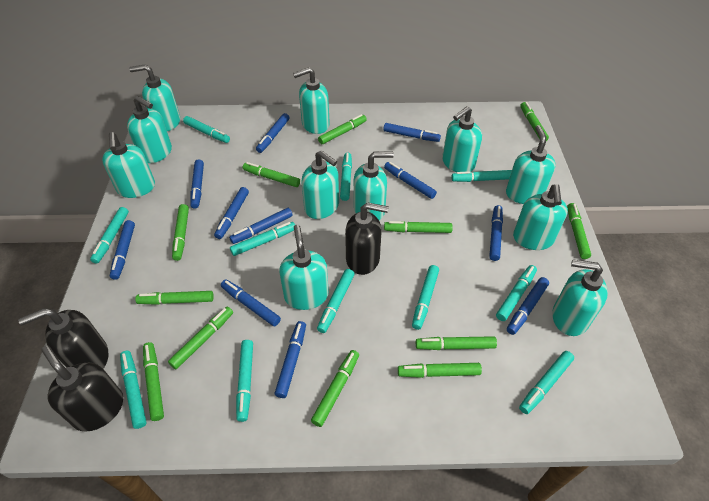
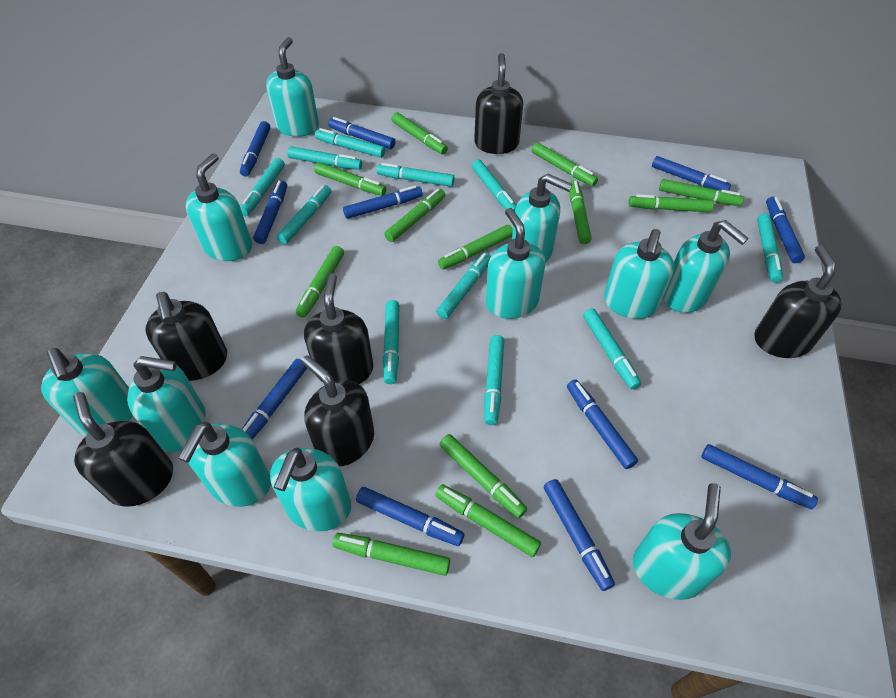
black soap dispenser: 3 -> 6

